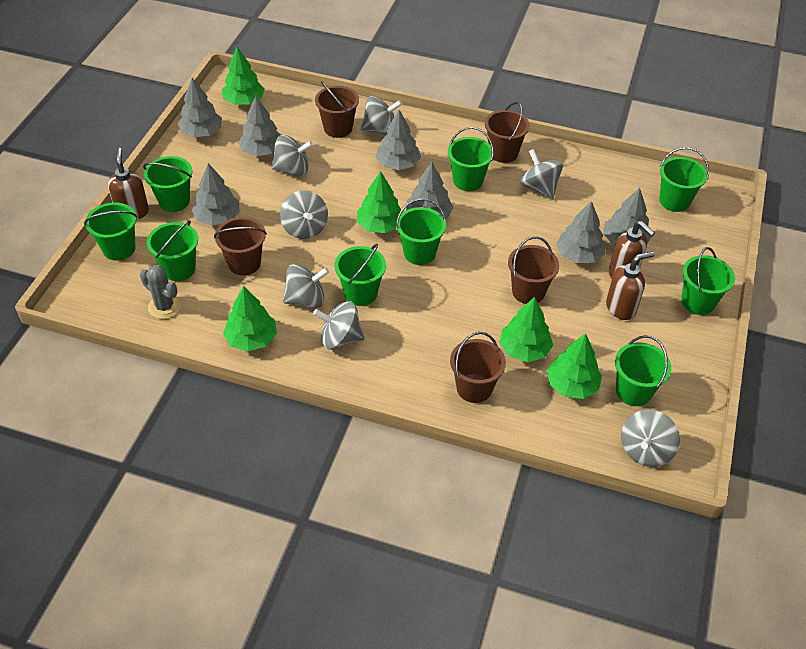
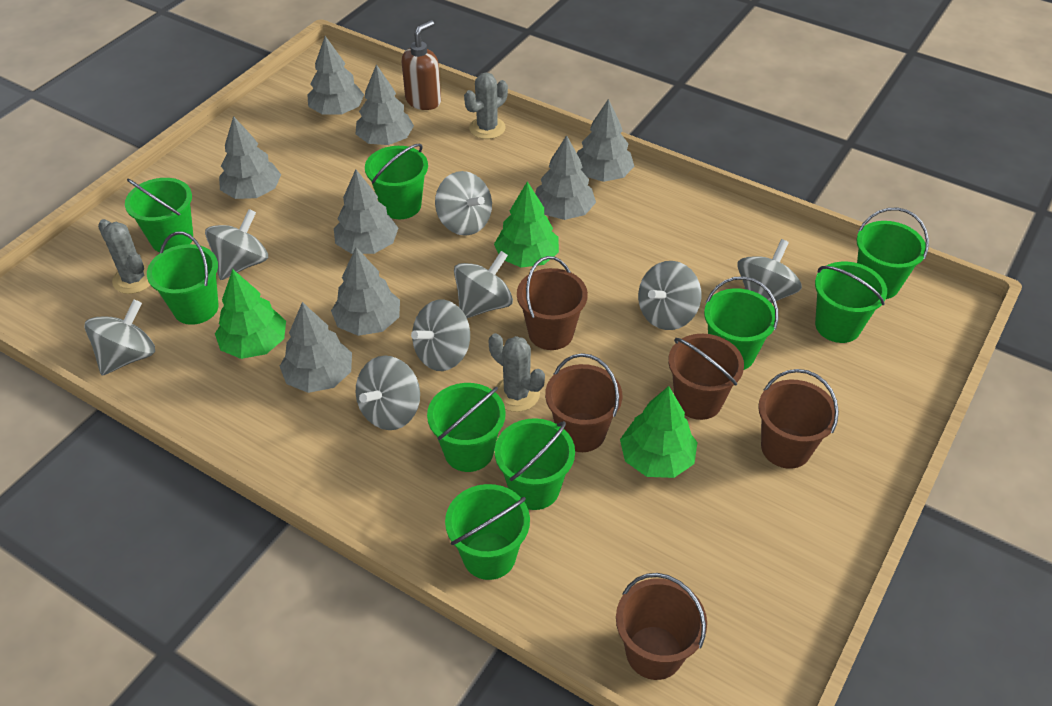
brown soap dispenser: 3 -> 1
green tree: 5 -> 3
grey cactus: 1 -> 3
grey spinning top: 7 -> 8
grey tree: 7 -> 8

